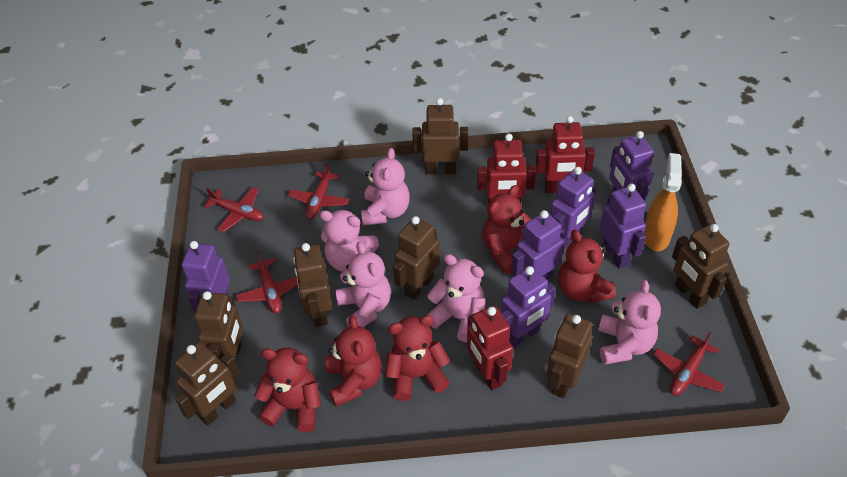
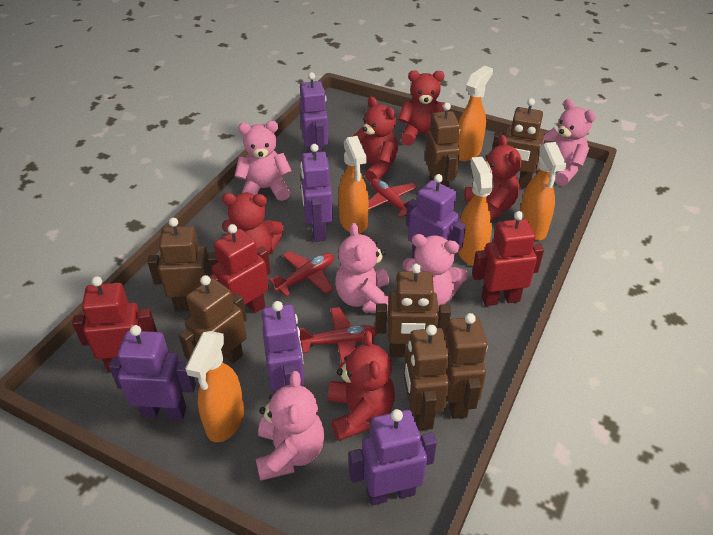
orange spray bottle: 1 -> 5
red plane: 4 -> 3

